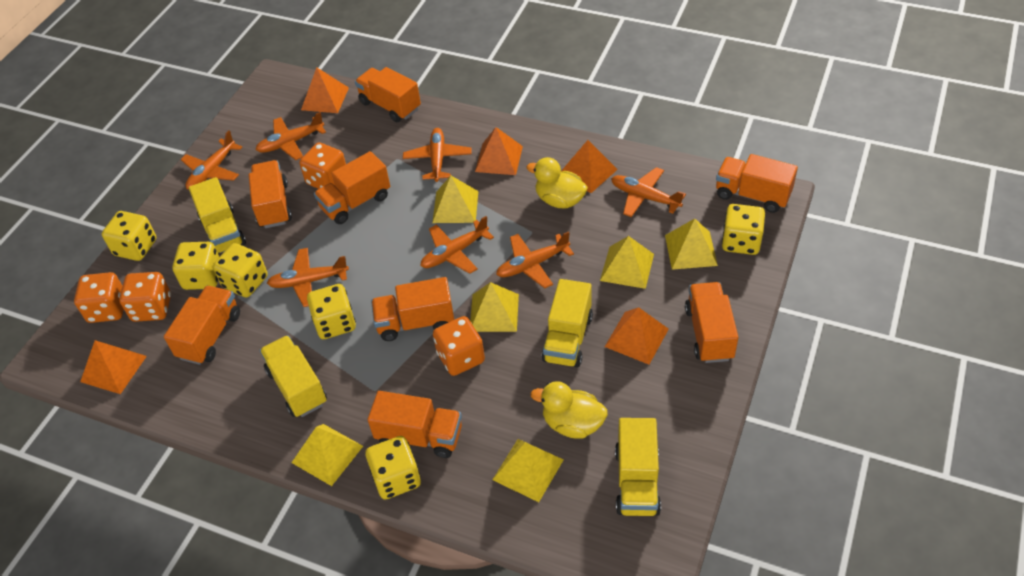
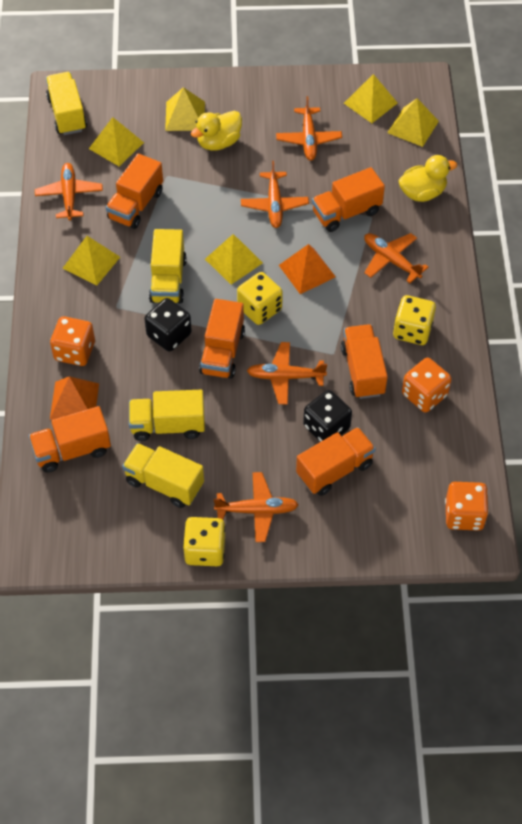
black dice: 0 -> 2
orange dice: 4 -> 3
orange plane: 7 -> 6
orange pyramid: 5 -> 2
orange truck: 8 -> 6
yellow dice: 6 -> 3

